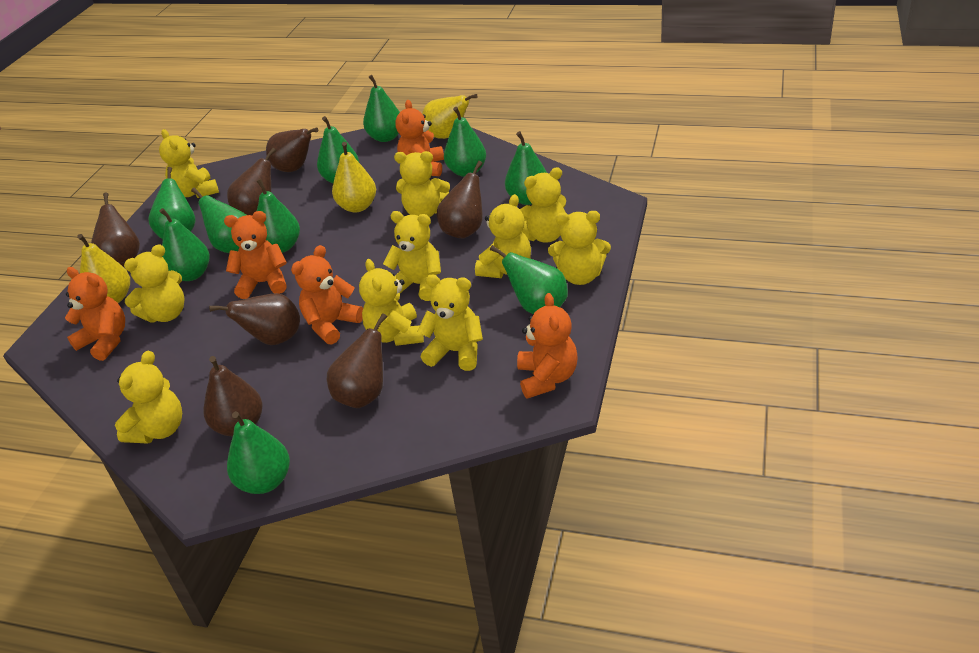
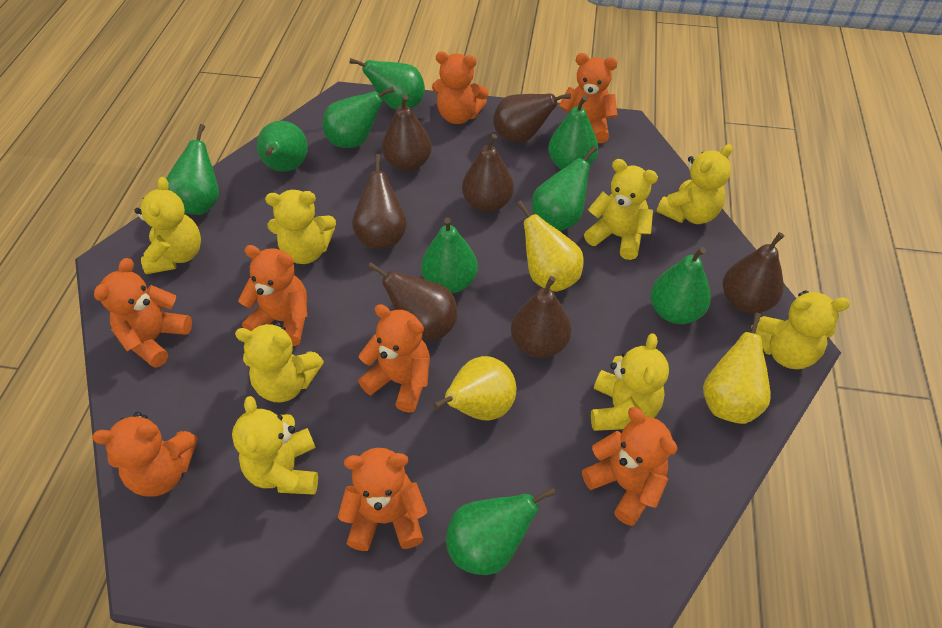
green pear: 10 -> 9
orange teddy bear: 5 -> 8
yellow teddy bear: 10 -> 8

